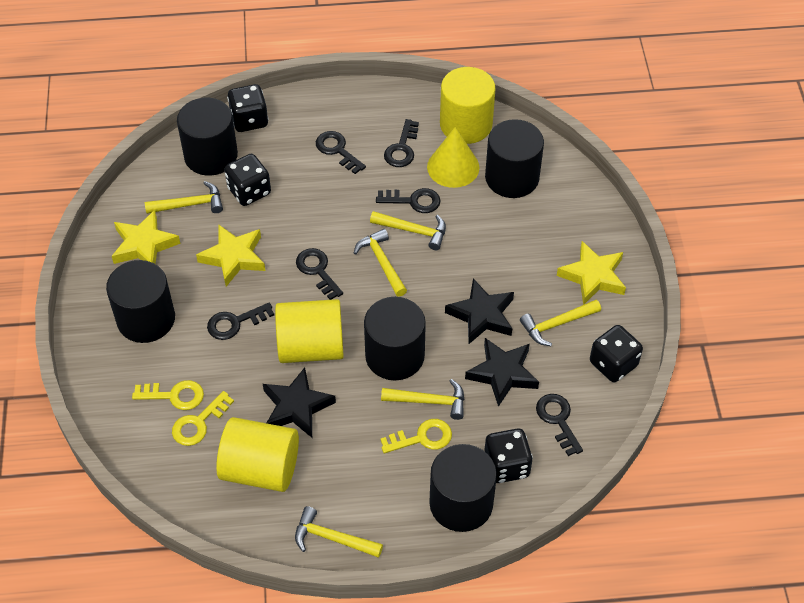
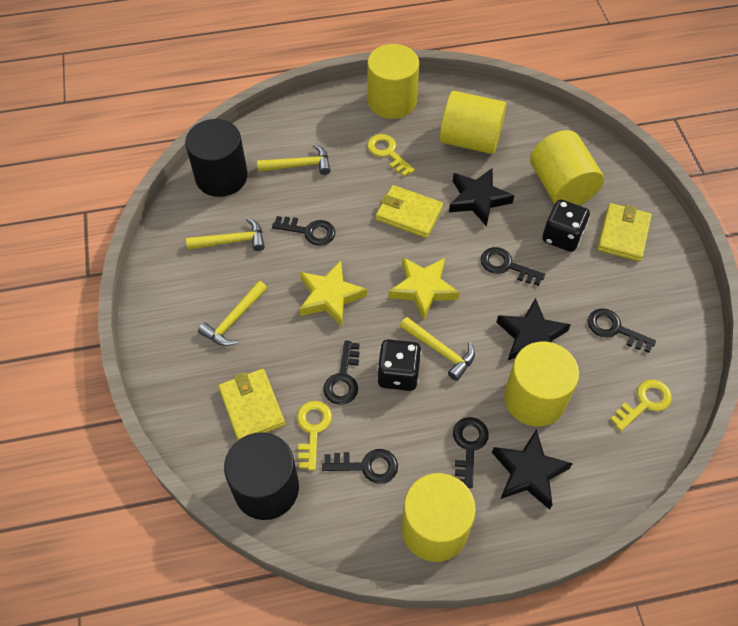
black cylinder: 5 -> 2
black dice: 4 -> 2
yellow cone: 1 -> 0
yellow cylinder: 3 -> 5
yellow hammer: 6 -> 4
yellow star: 3 -> 2
yellow wallet: 0 -> 3

